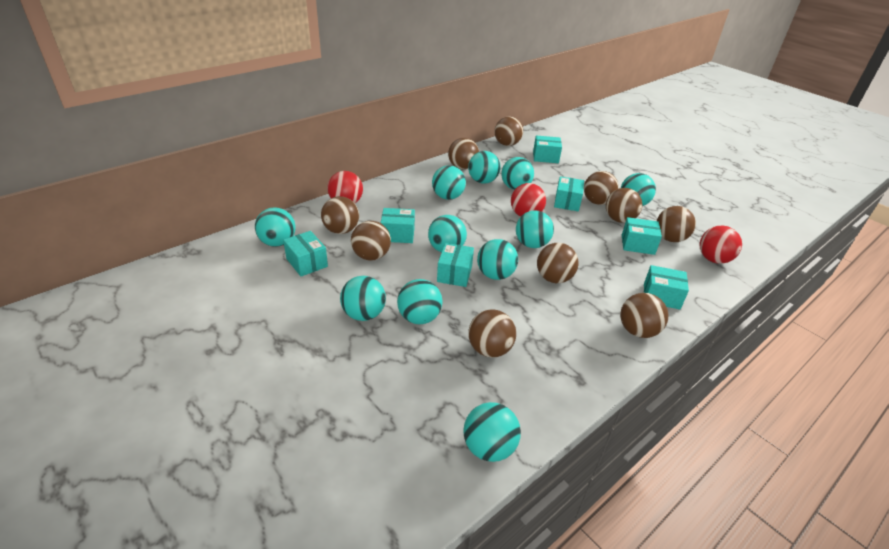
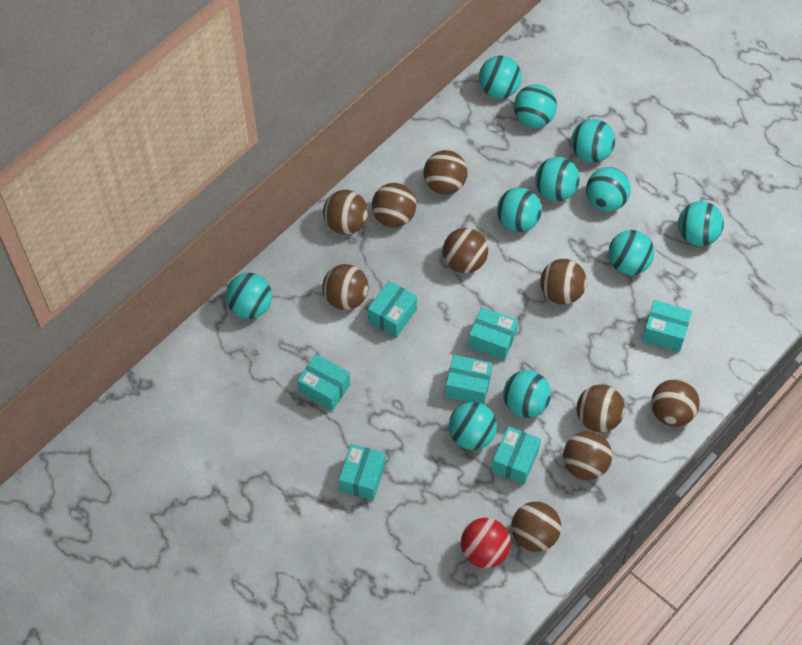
red ball: 3 -> 1

